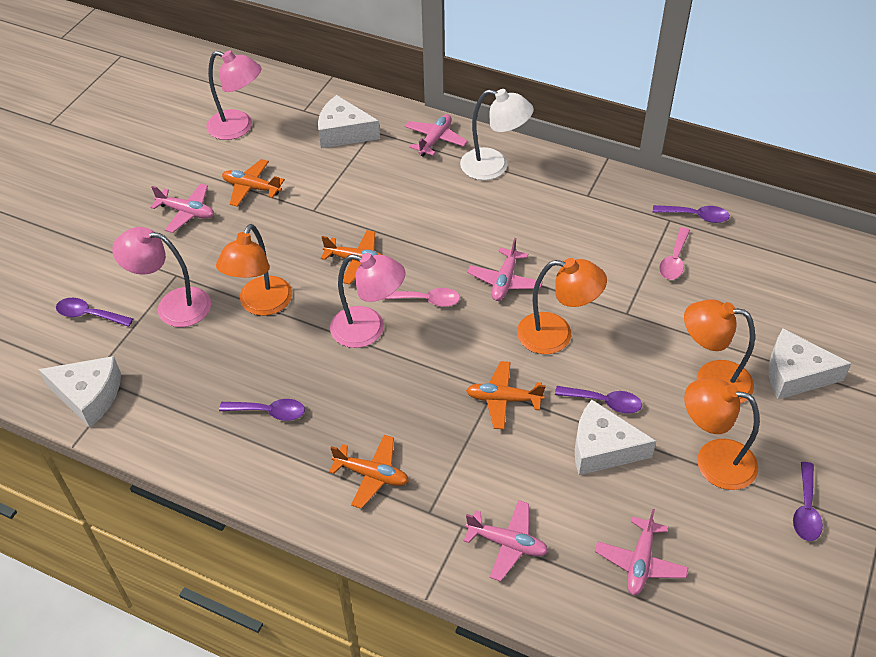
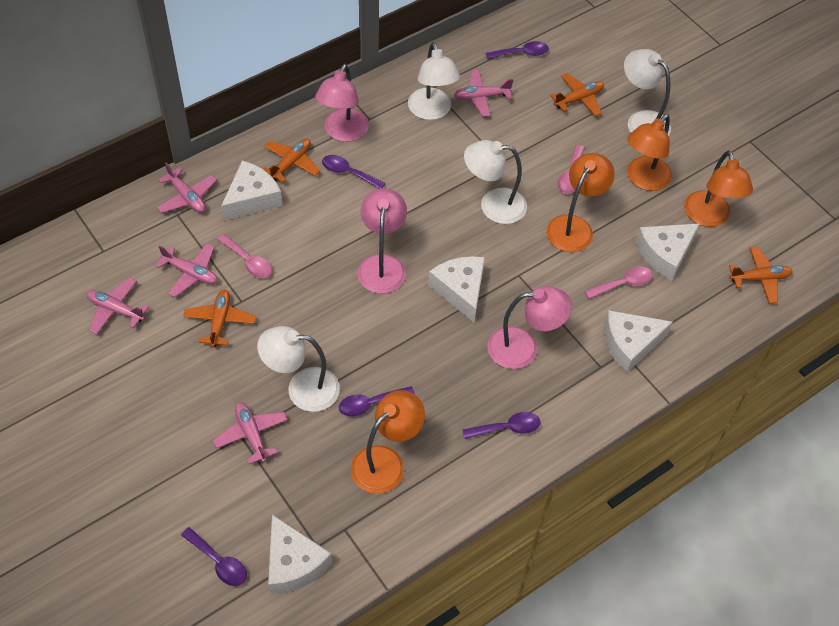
pink spoon: 2 -> 3
white cheese: 4 -> 5
white lamp: 1 -> 4

